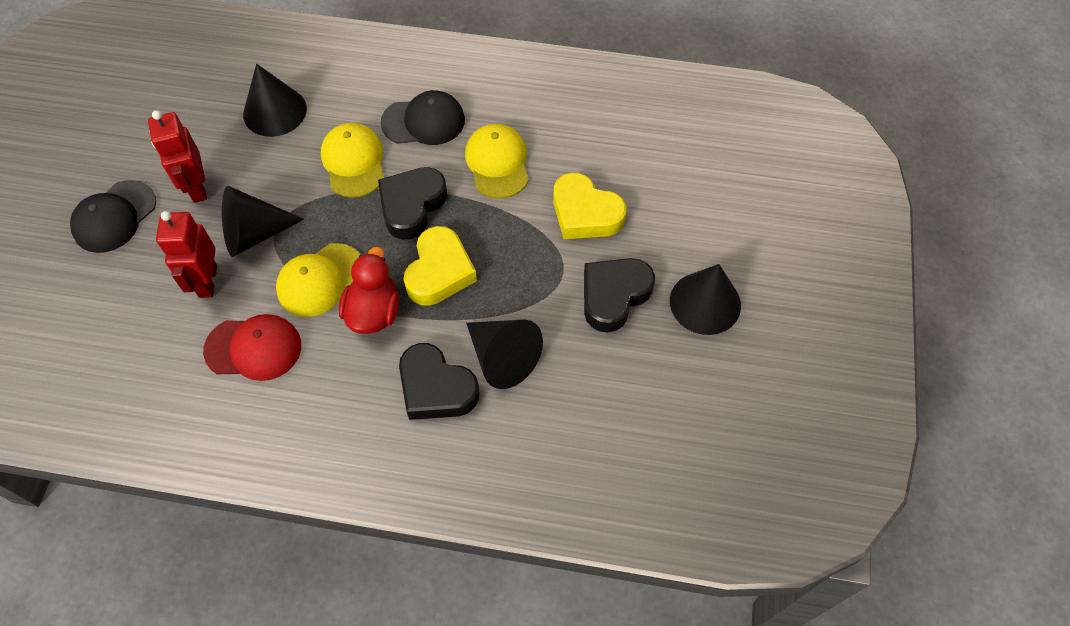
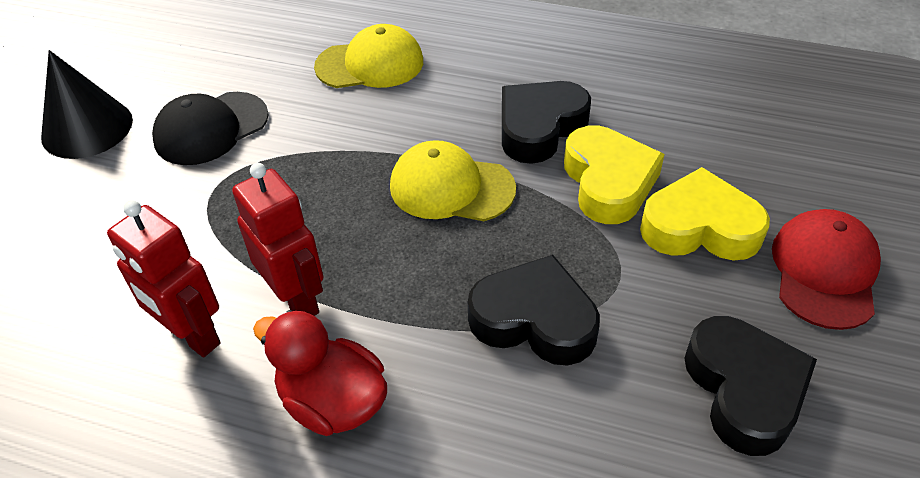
black cap: 2 -> 1
black cone: 4 -> 1
yellow cap: 3 -> 2

